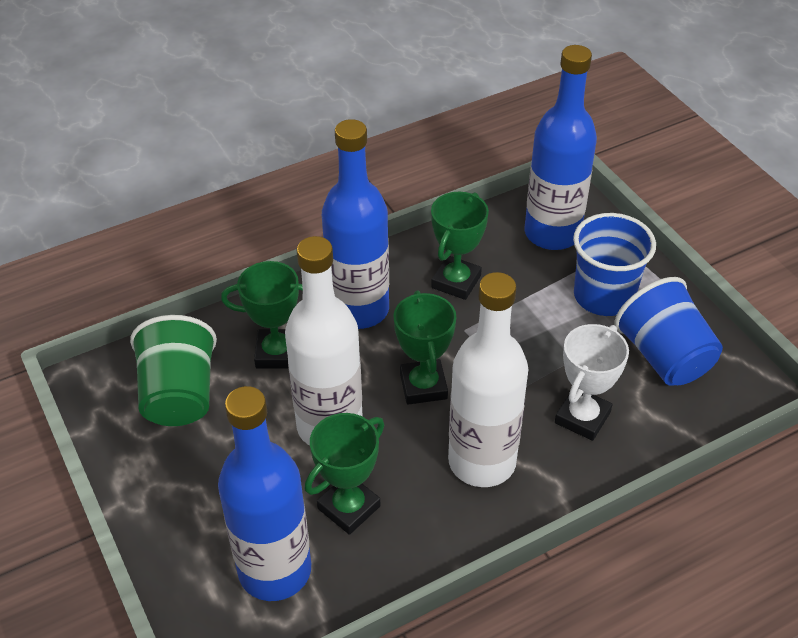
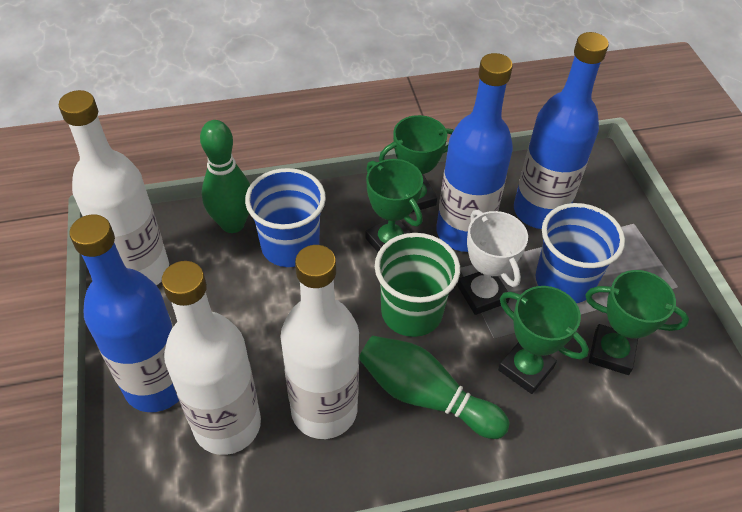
green bowling pin: 0 -> 2
white bottle: 2 -> 3

